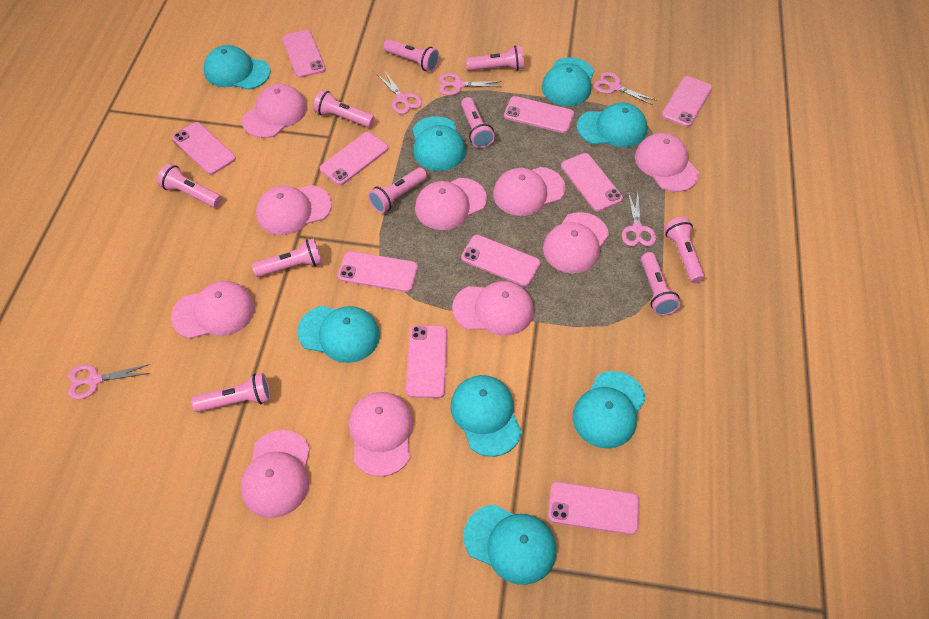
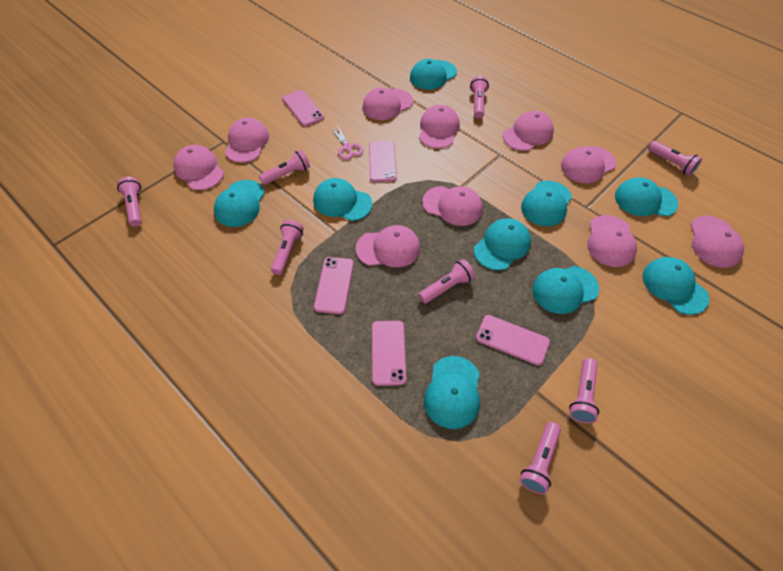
pink flashlight: 10 -> 8
pink phone: 10 -> 5
pink scissors: 5 -> 1
turquoise cap: 8 -> 9

